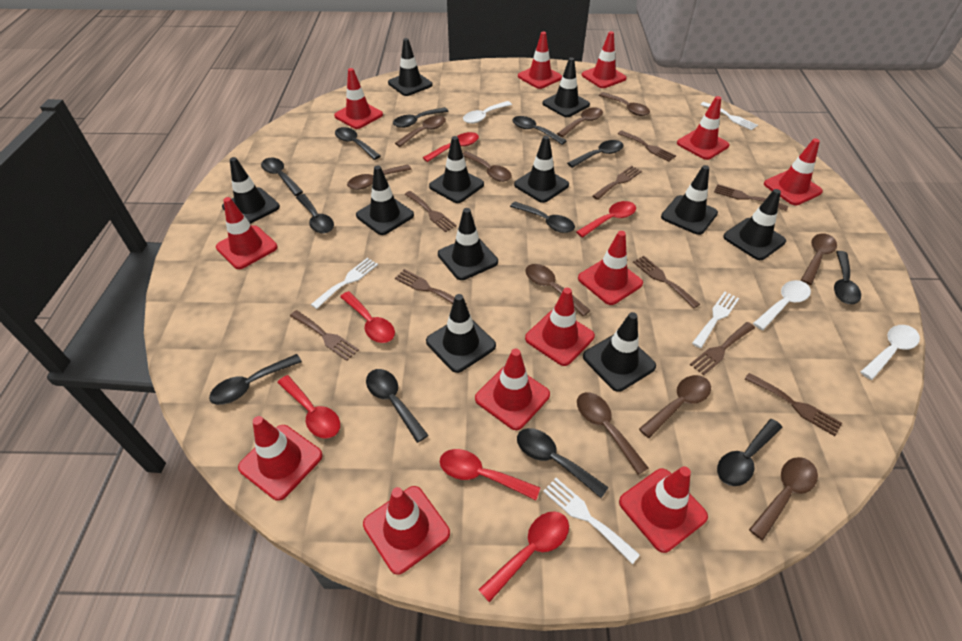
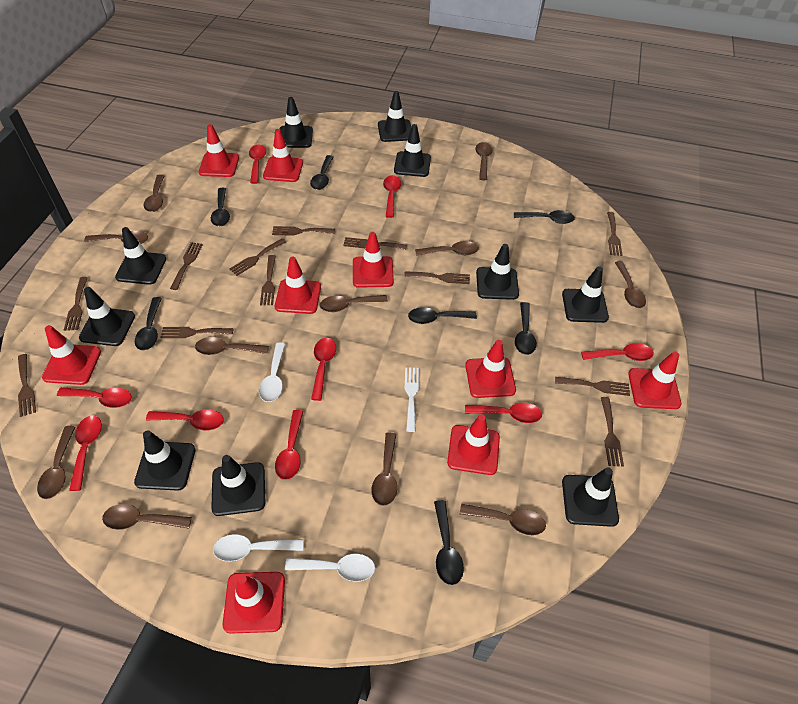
black spoon: 12 -> 7
black traffic cone: 11 -> 10
brown fork: 9 -> 12
brown spoon: 10 -> 11
red spoon: 6 -> 9
red traffic cone: 12 -> 9
white fork: 4 -> 1

